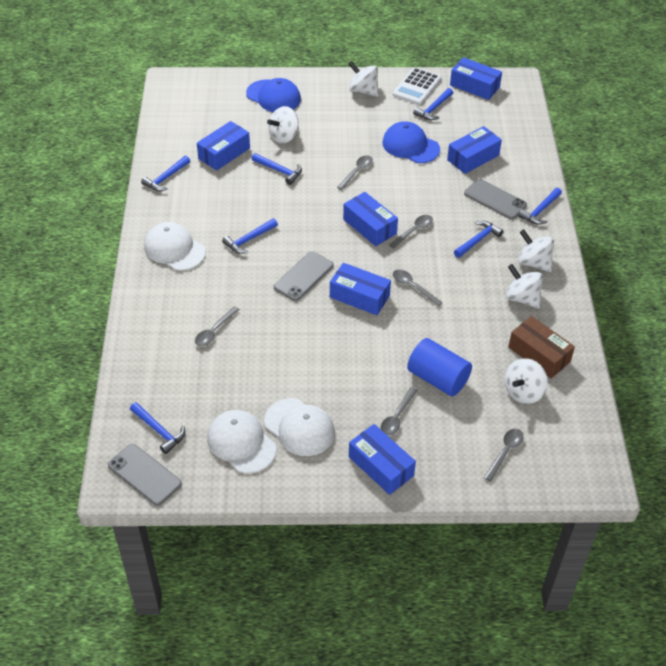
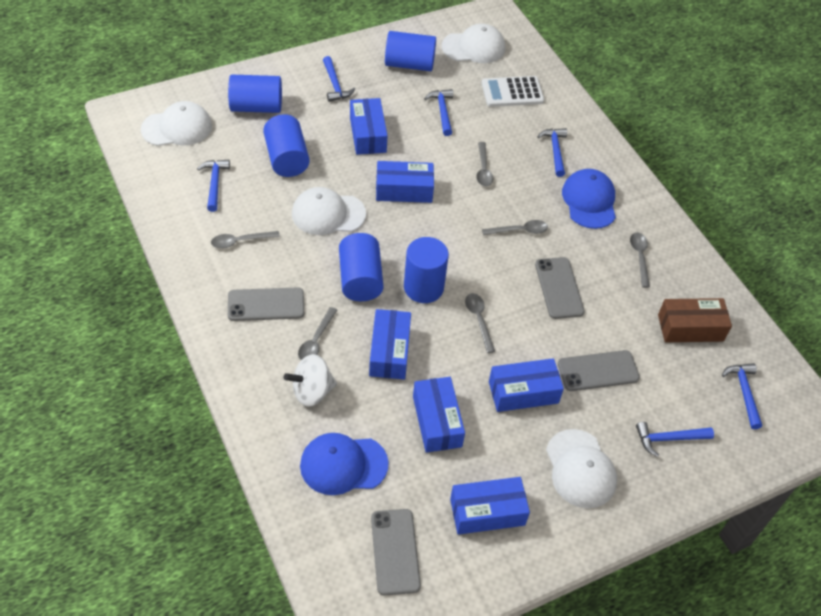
blue cylinder: 1 -> 5
blue hammer: 7 -> 6
grey phone: 3 -> 4
white cap: 3 -> 4
white spinning top: 5 -> 1

